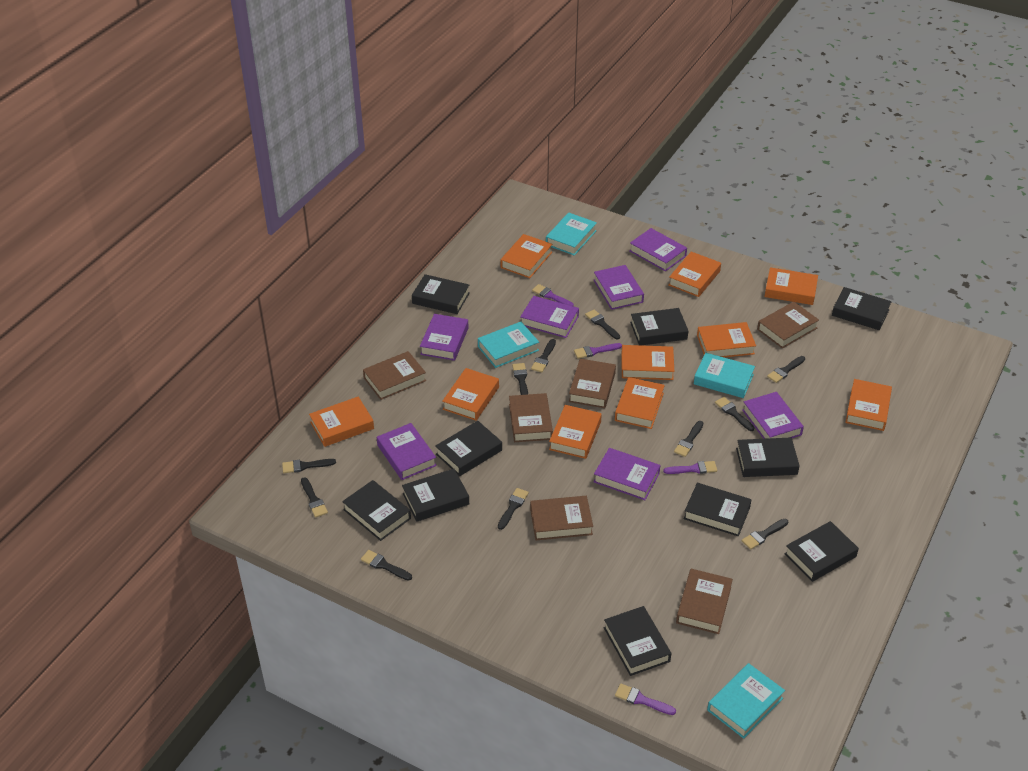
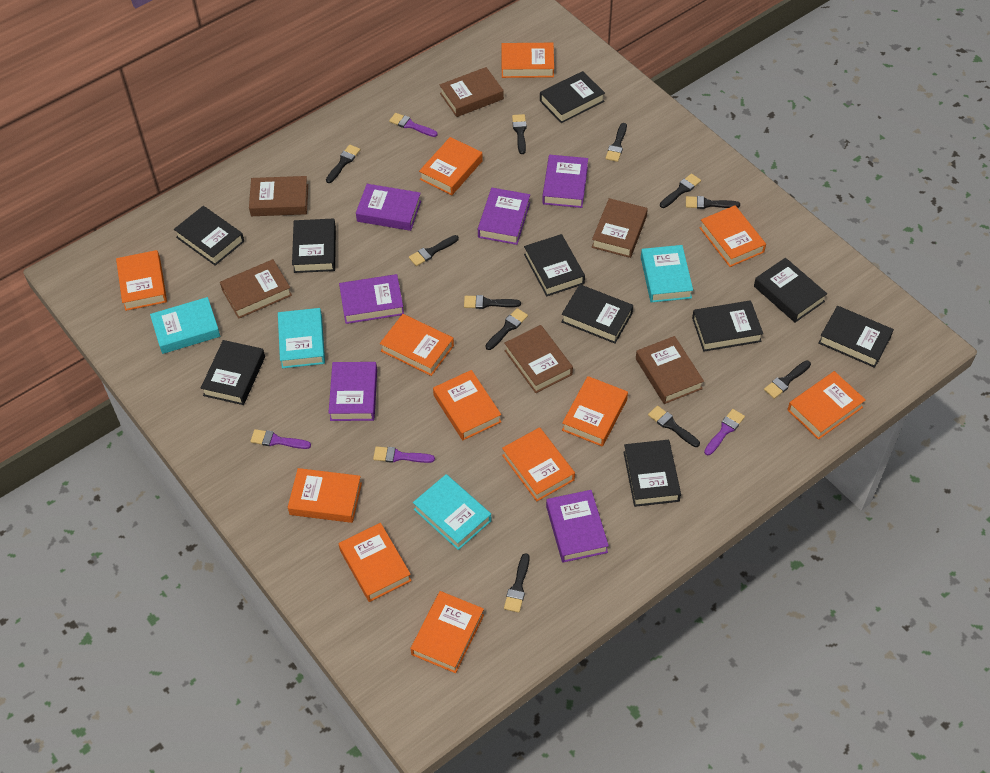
orange book: 10 -> 12
purple book: 7 -> 6

